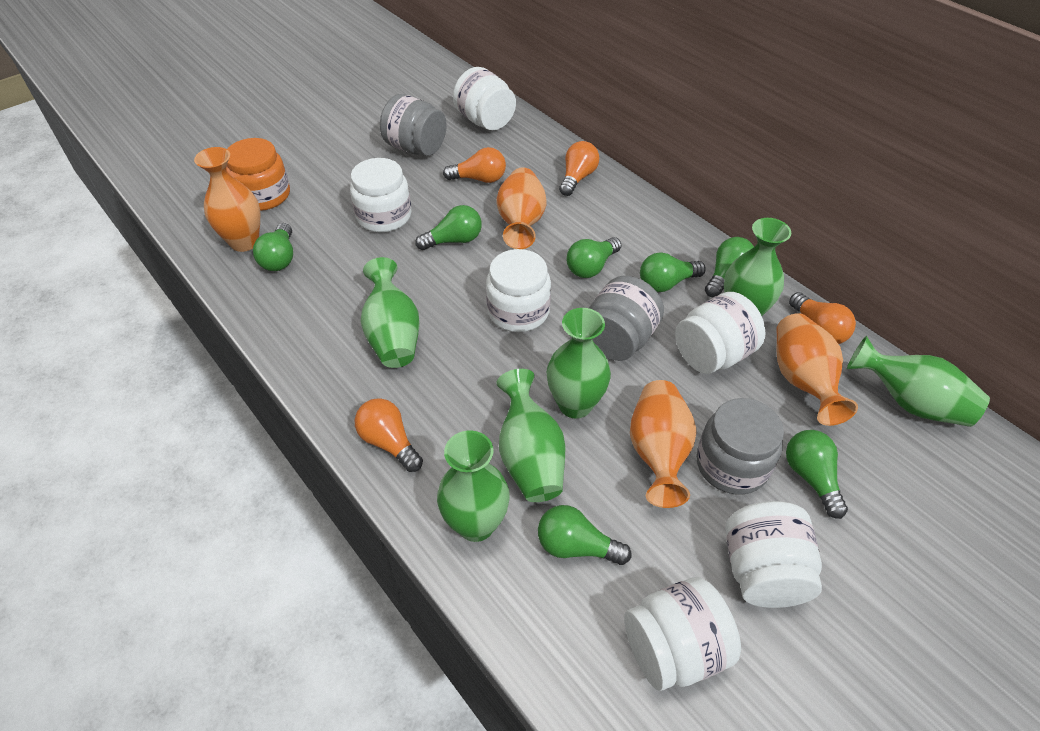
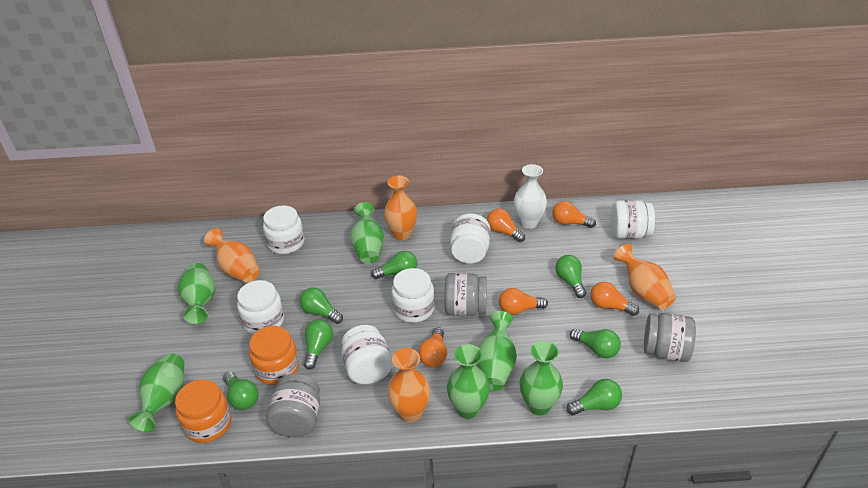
orange jar: 1 -> 2
orange light bulb: 4 -> 5
white vase: 0 -> 1

